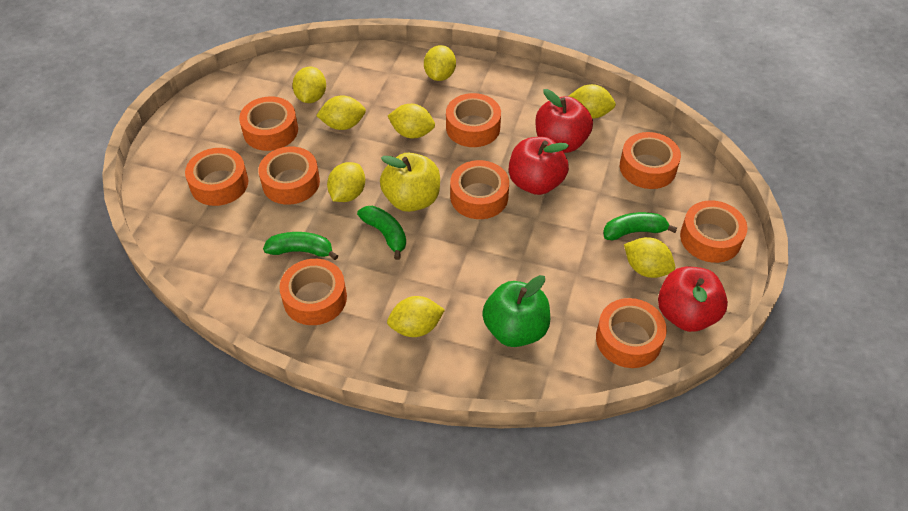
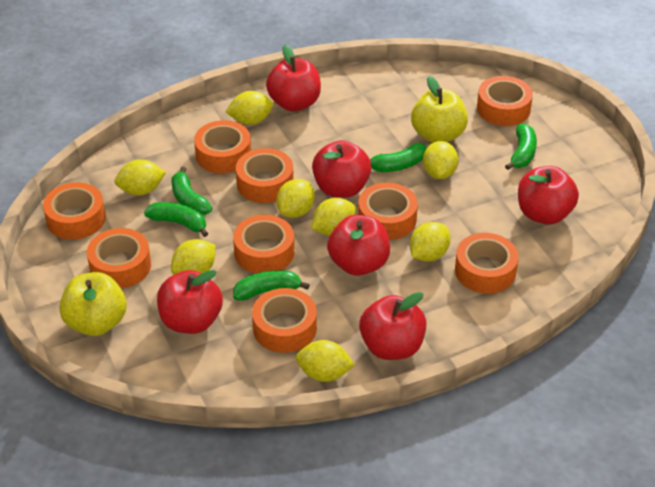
green apple: 1 -> 0
green banana: 3 -> 5
red apple: 3 -> 6
yellow apple: 1 -> 2

